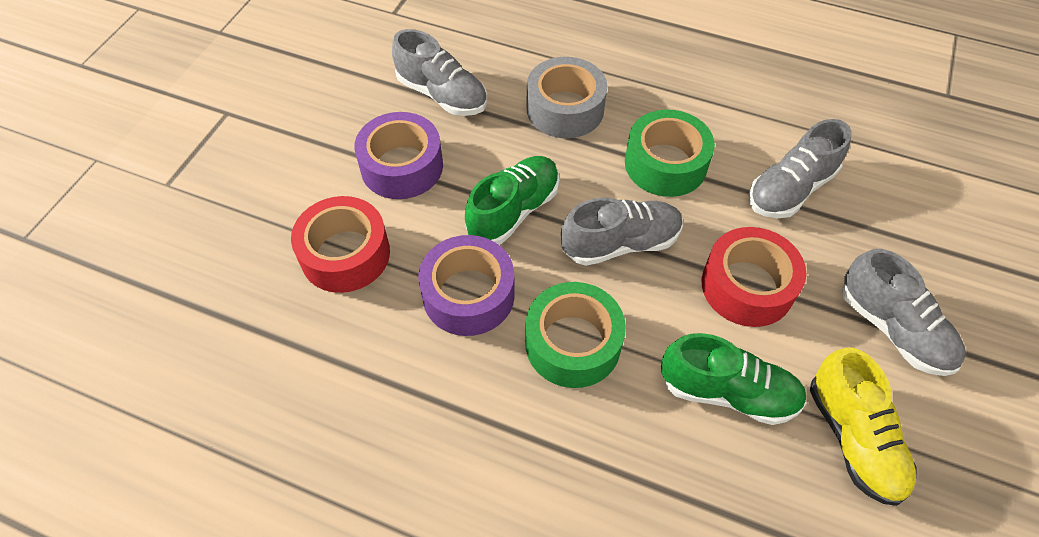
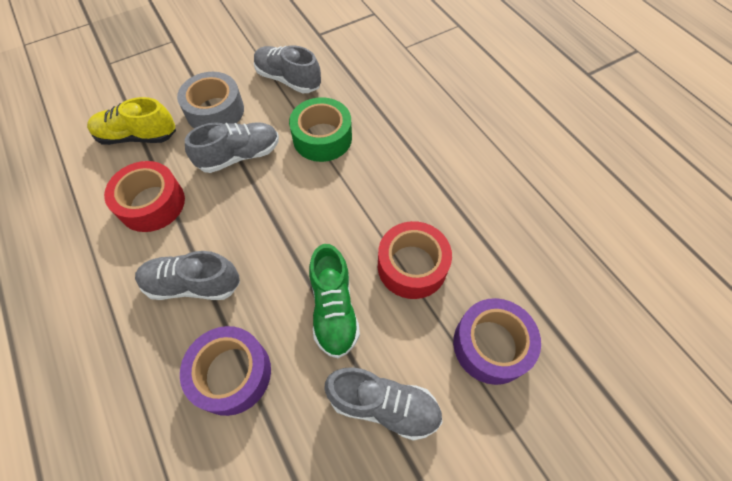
green shoe: 2 -> 1
green tape: 2 -> 1

